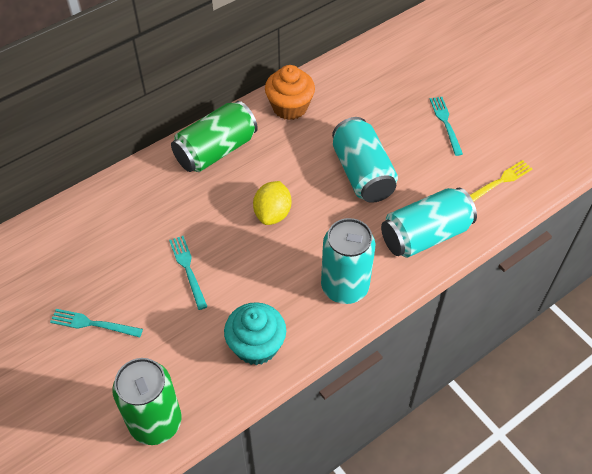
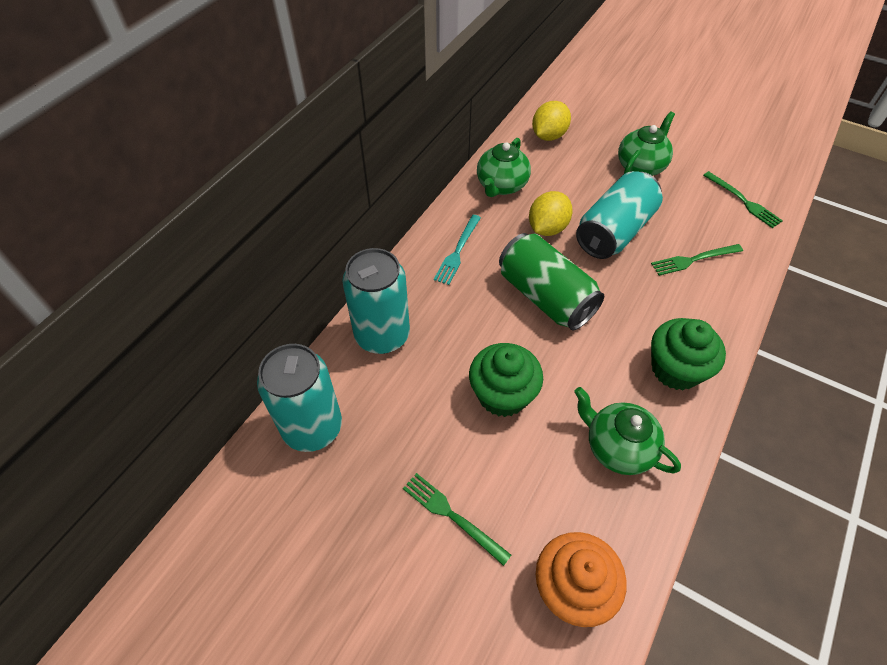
green can: 2 -> 1
green cupcake: 0 -> 2
green fork: 0 -> 3
green teapot: 0 -> 3
turquoise cupcake: 1 -> 0
turquoise fork: 3 -> 1
yellow fork: 1 -> 0
yellow lemon: 1 -> 2

